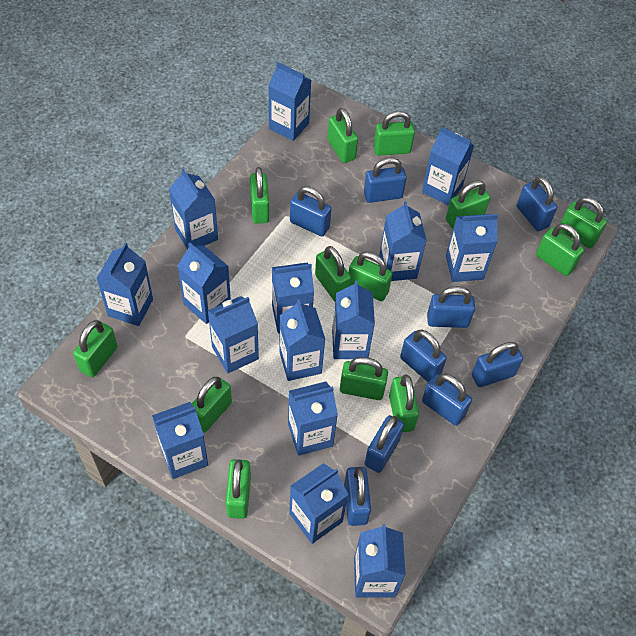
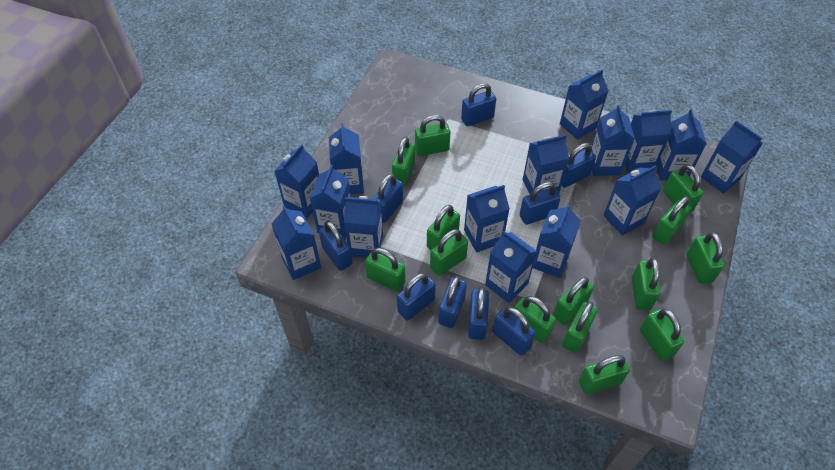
green padlock: 13 -> 14

